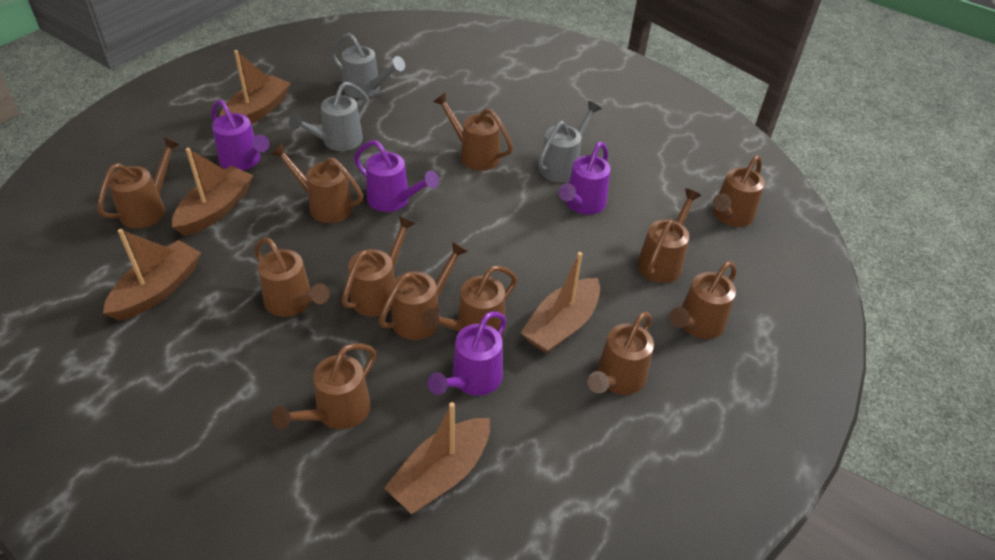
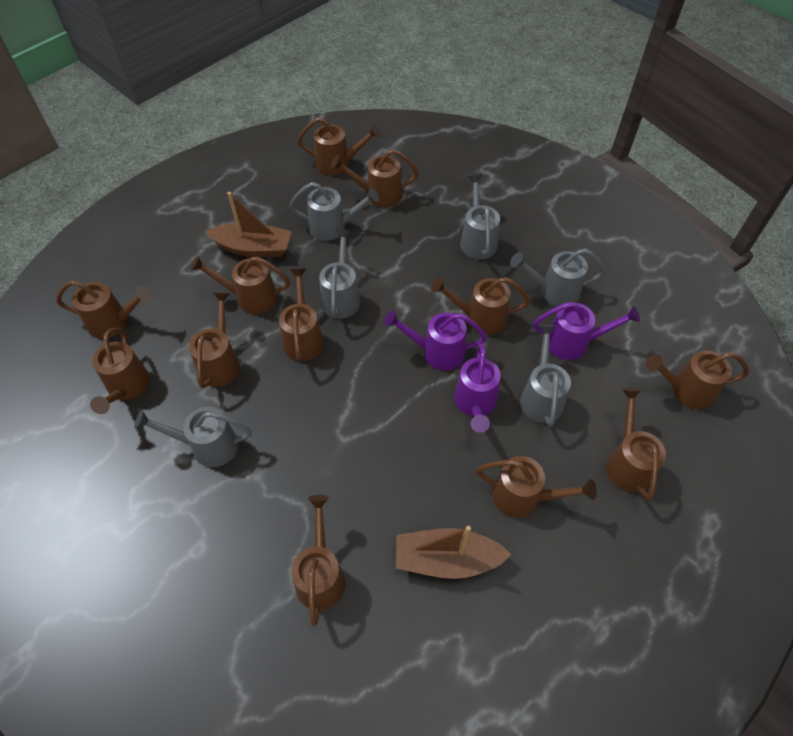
brown boat: 5 -> 2
grey watering can: 3 -> 6
purple watering can: 4 -> 3

